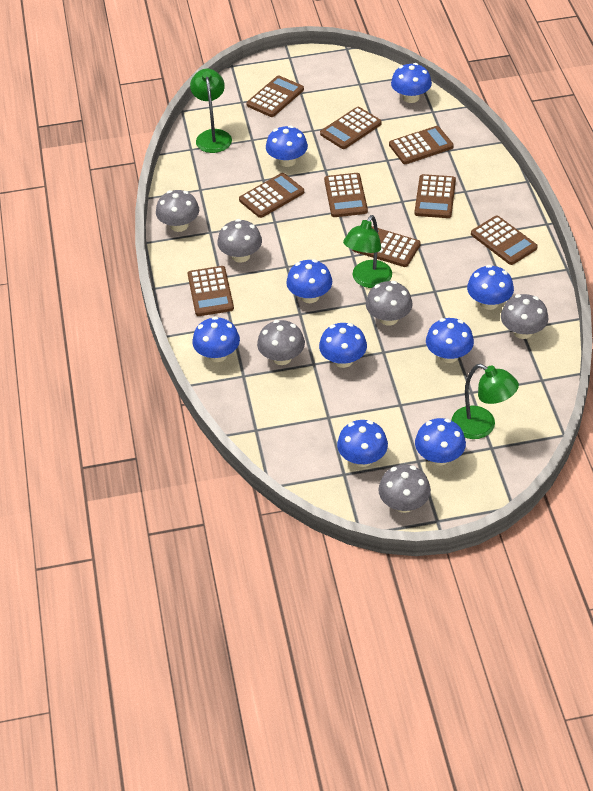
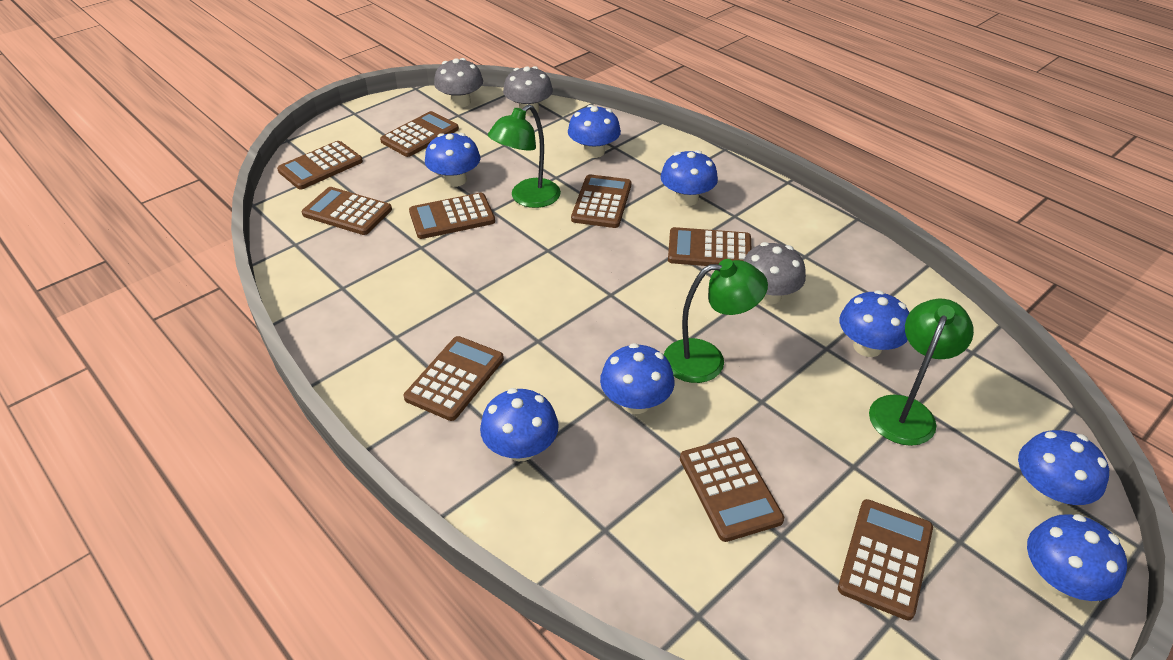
blue mushroom: 9 -> 8
grey mushroom: 6 -> 3

